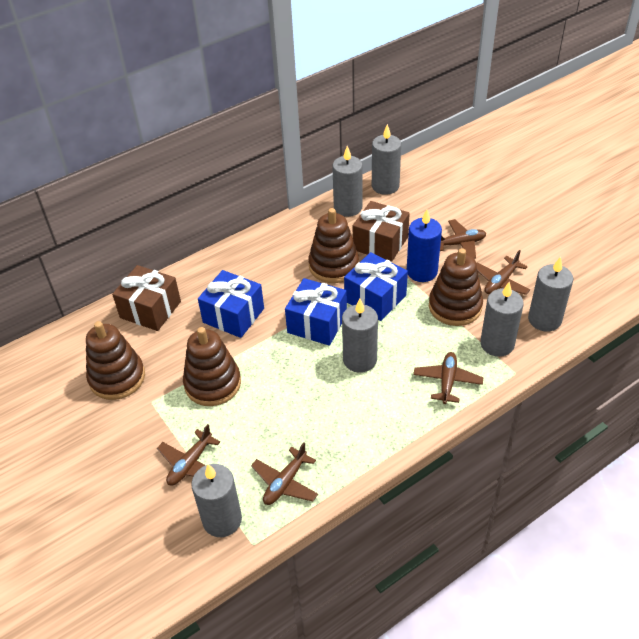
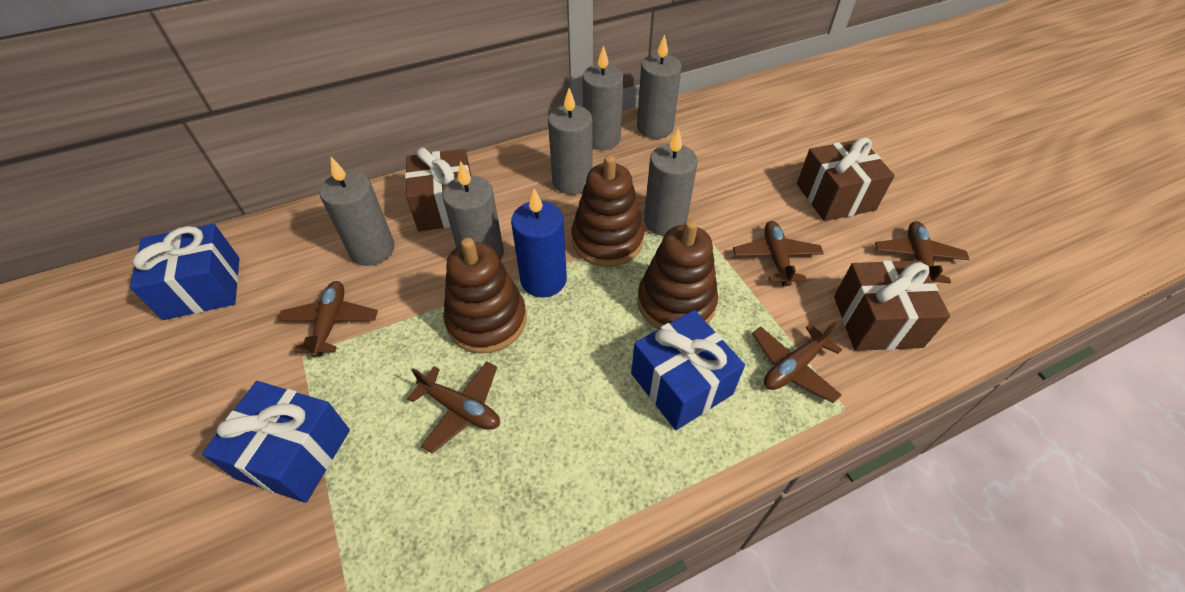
brown gift: 2 -> 3
brown stacking toy: 4 -> 3

